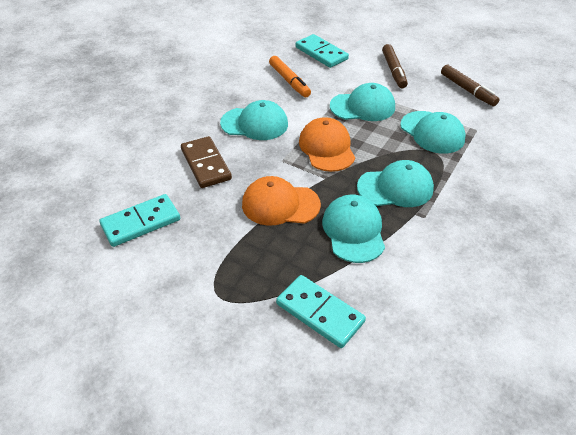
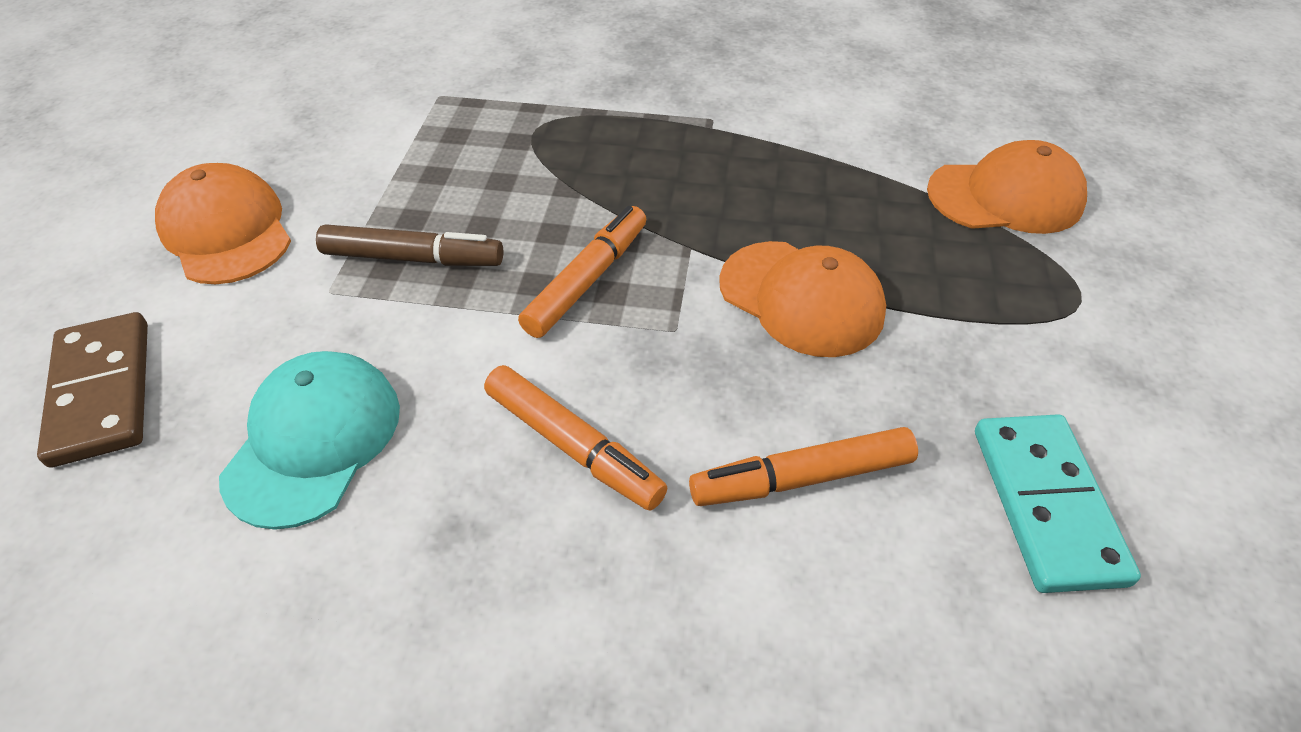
brown marker: 2 -> 1
orange cap: 2 -> 3
orange marker: 1 -> 3
turquoise cap: 5 -> 1
turquoise domino: 3 -> 1

